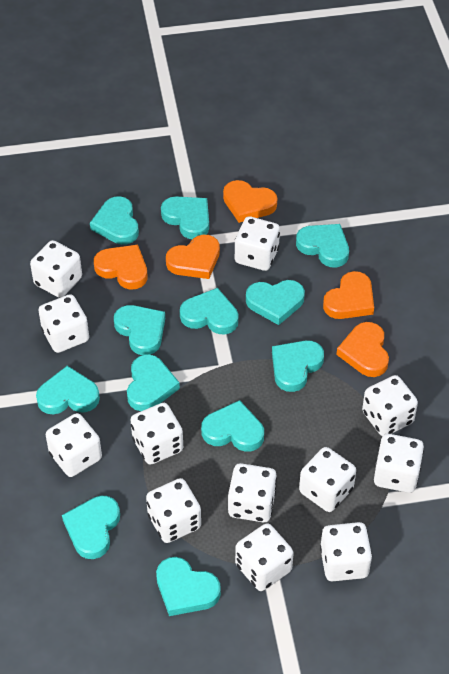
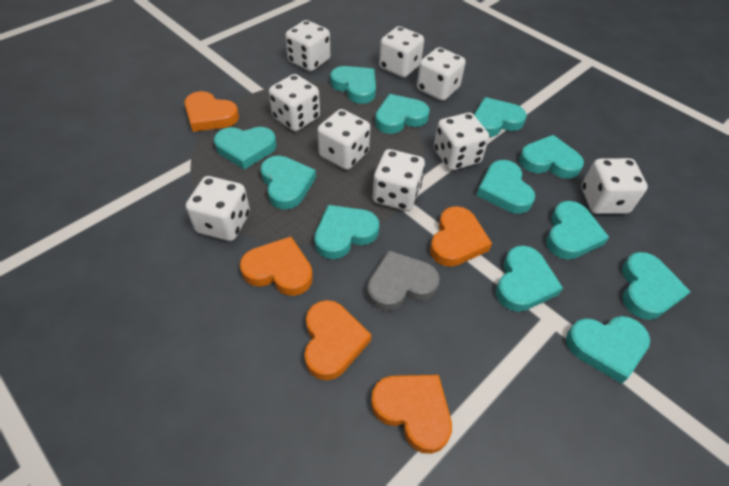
grey heart: 0 -> 1
white dice: 12 -> 9

